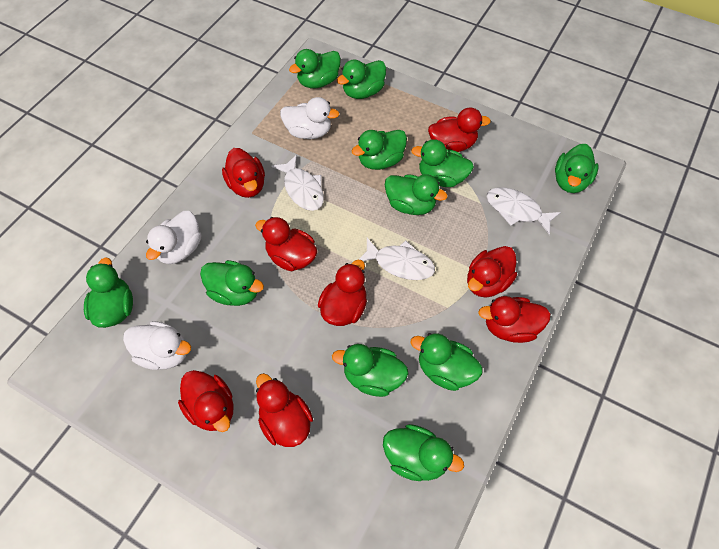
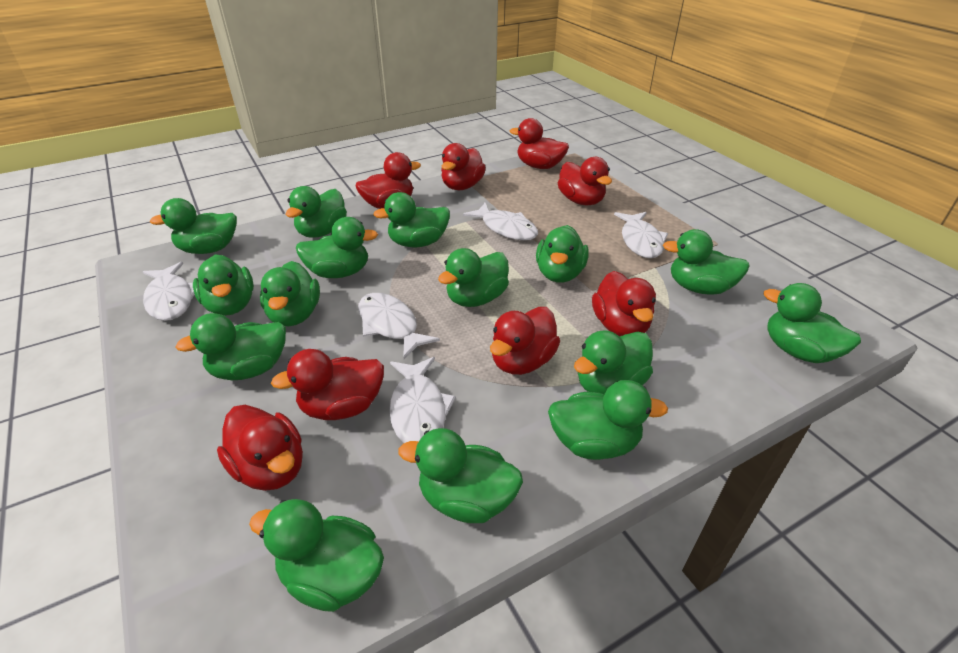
green duck: 11 -> 15
white duck: 3 -> 0
white fish: 3 -> 5

